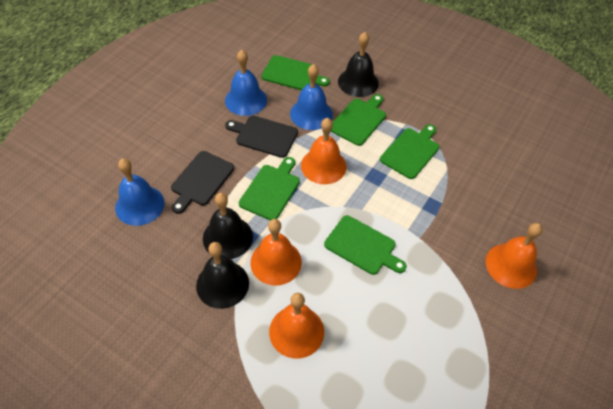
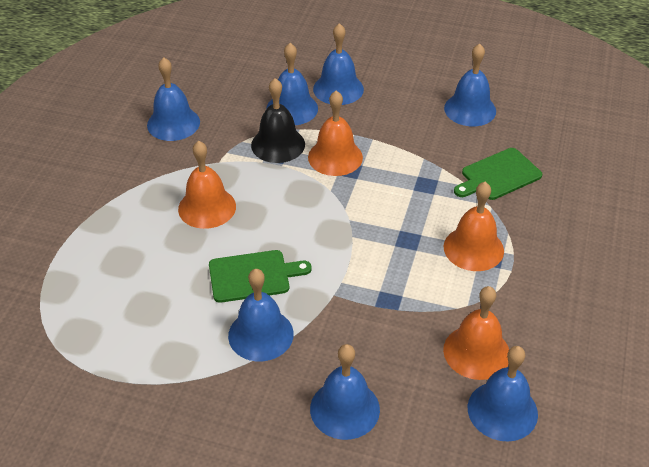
black bell: 3 -> 1
black cutting board: 2 -> 0
blue bell: 3 -> 7
green cutting board: 5 -> 2

